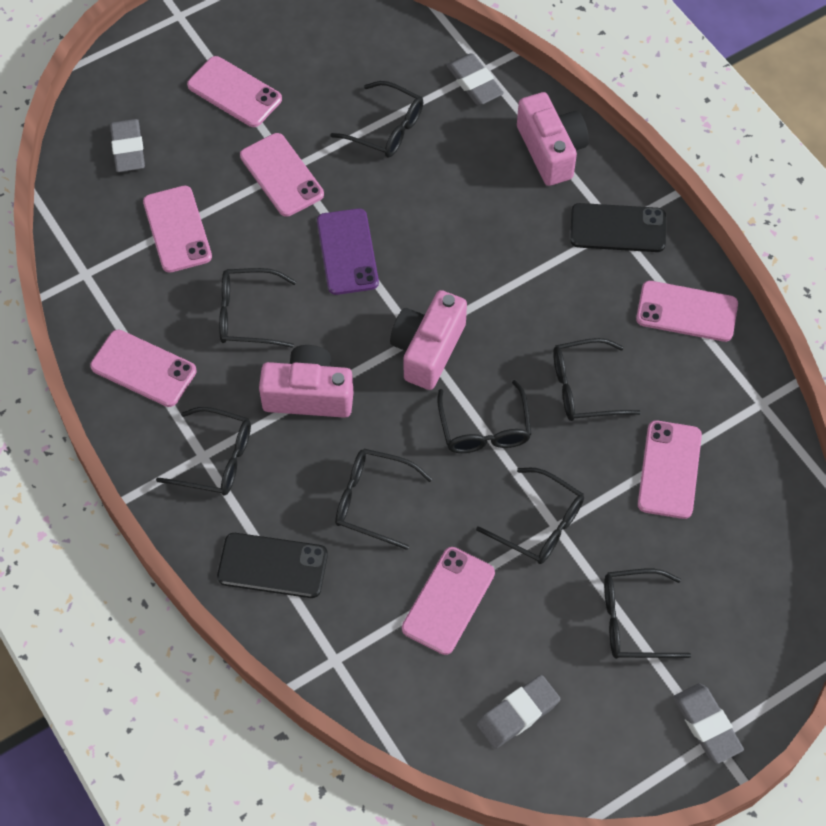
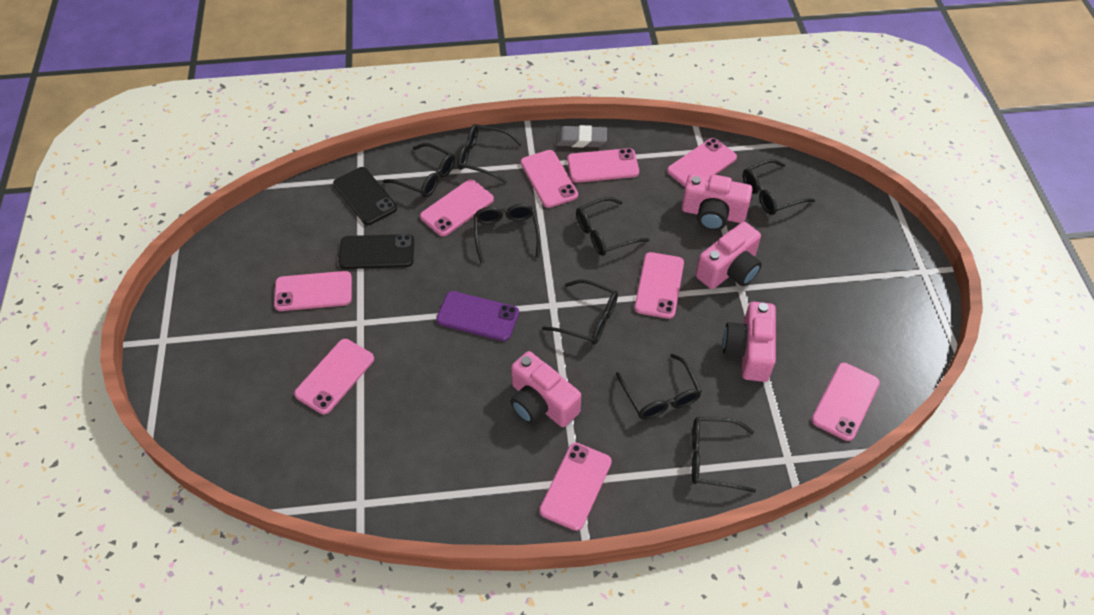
grey eraser: 4 -> 1
pink camera: 3 -> 4
pink phone: 7 -> 9

